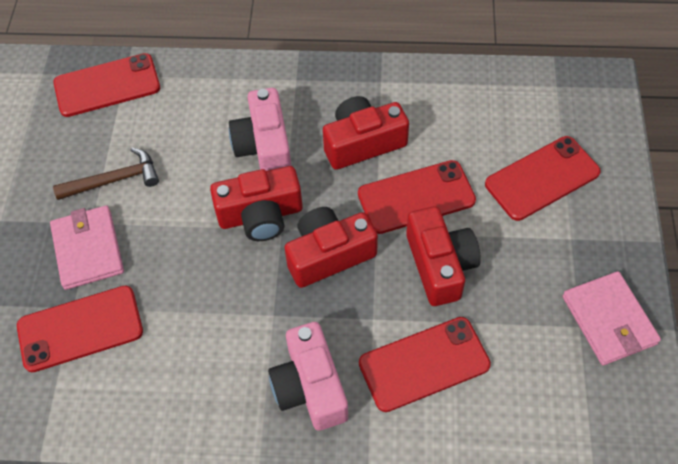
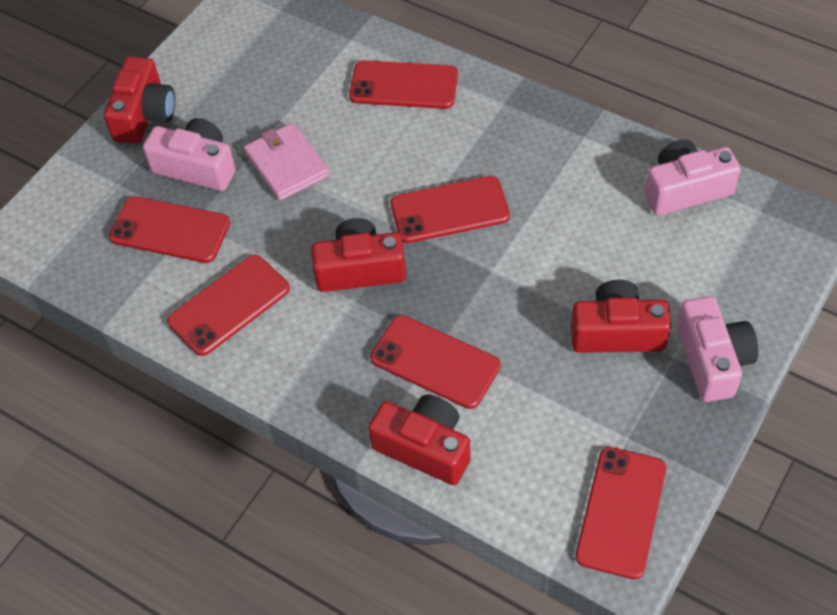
brown hammer: 1 -> 0
pink camera: 2 -> 3
pink wallet: 2 -> 1
red phone: 5 -> 6

